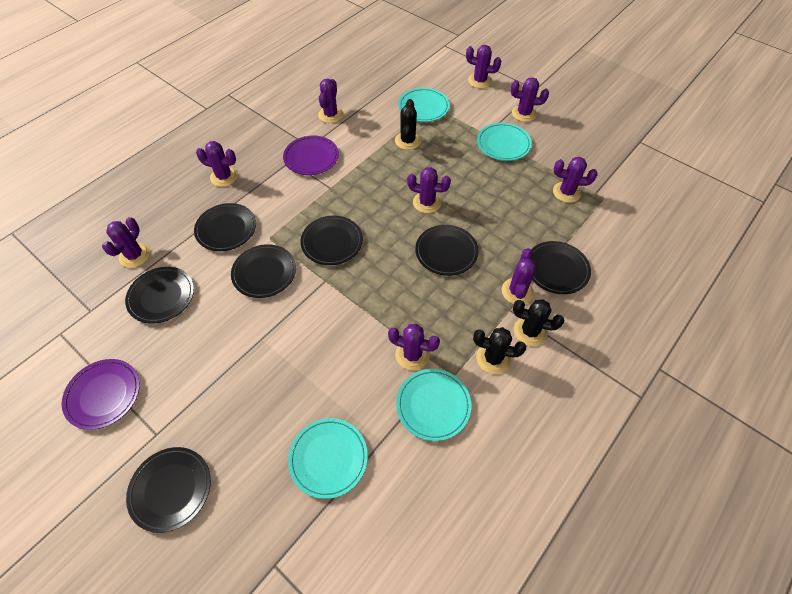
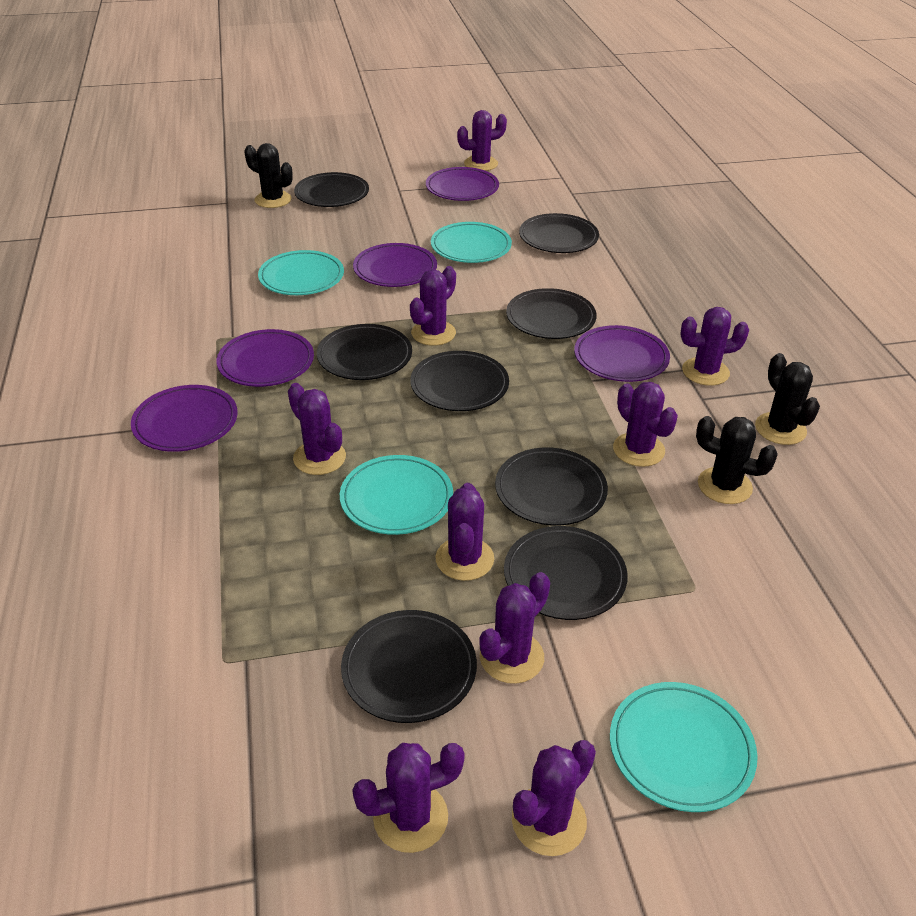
black plate: 7 -> 8
purple plate: 2 -> 5

